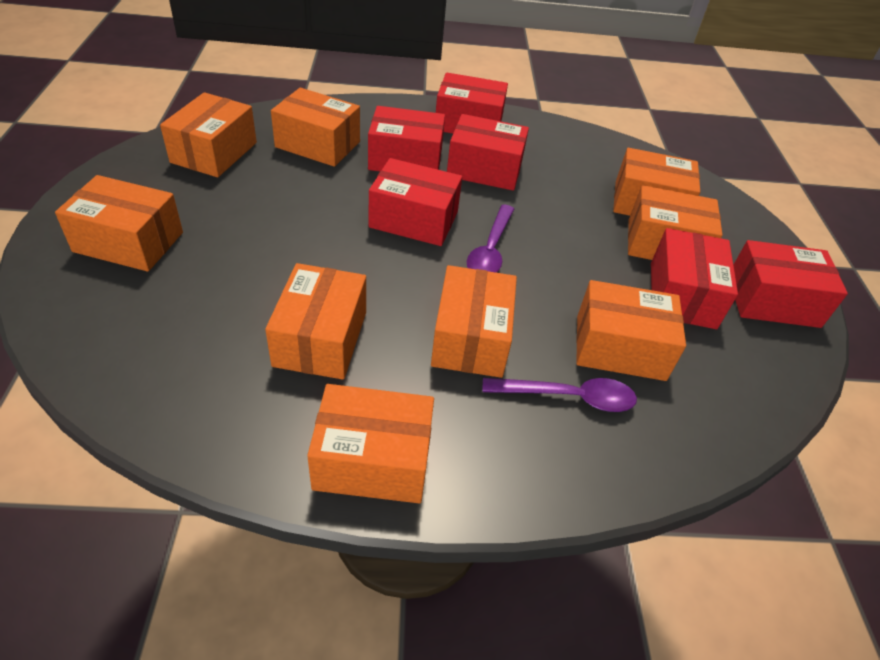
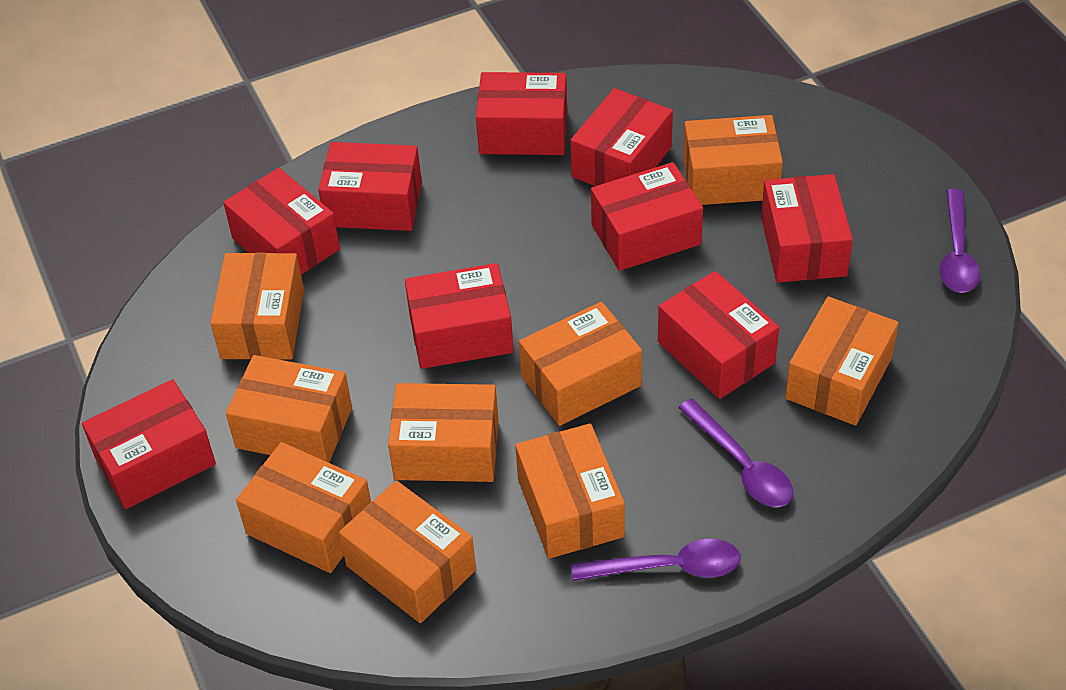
purple spoon: 2 -> 3
red box: 6 -> 9

